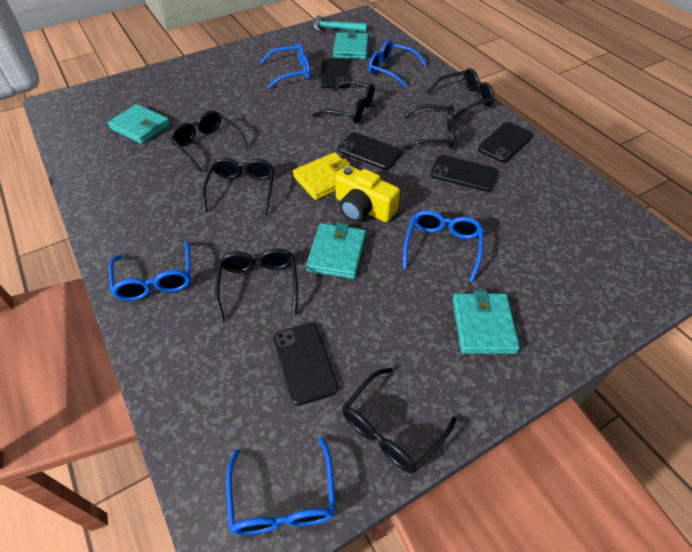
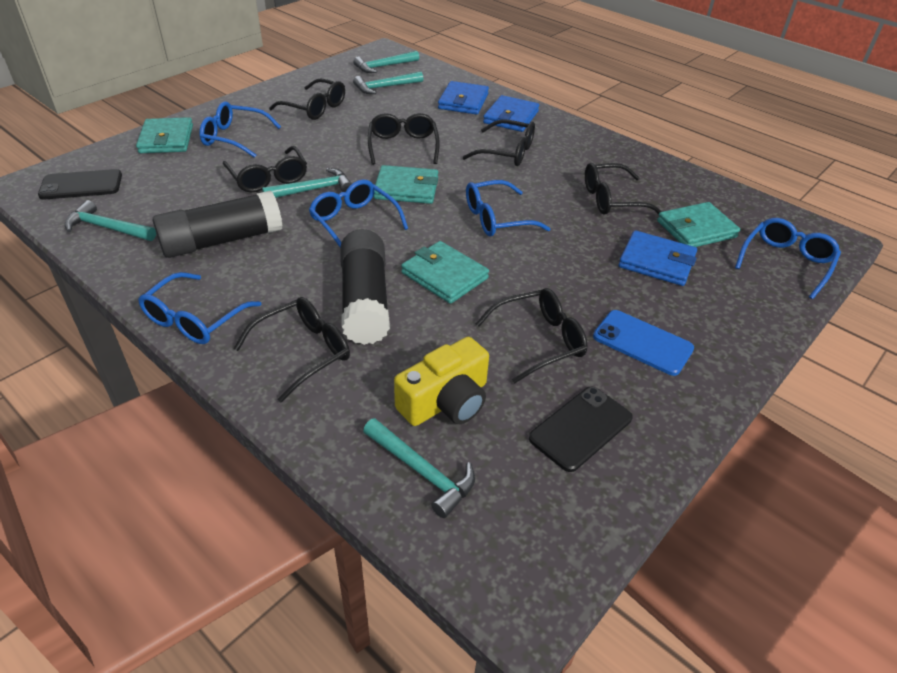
black glue stick: 0 -> 2
black phone: 5 -> 2
blue phone: 0 -> 1
blue wallet: 0 -> 3
turquoise hammer: 1 -> 5
yellow wallet: 1 -> 0

